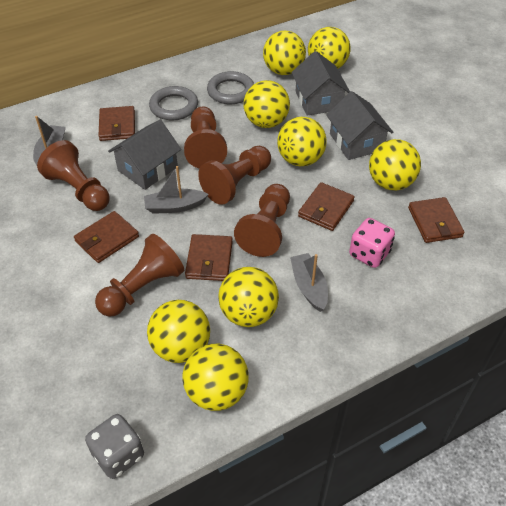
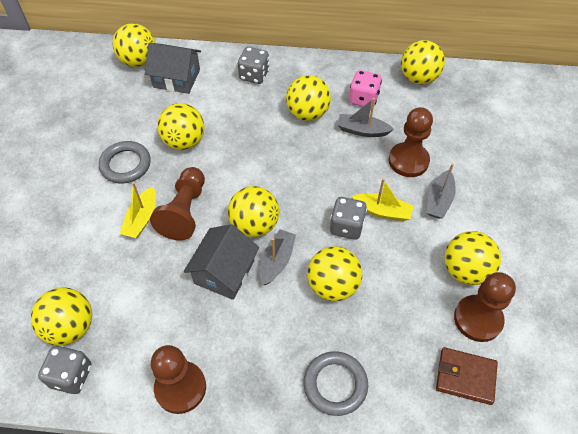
brown pawn: 5 -> 4
brown wallet: 5 -> 1
grey dice: 1 -> 3
grey house: 3 -> 2
yellow boat: 0 -> 2

